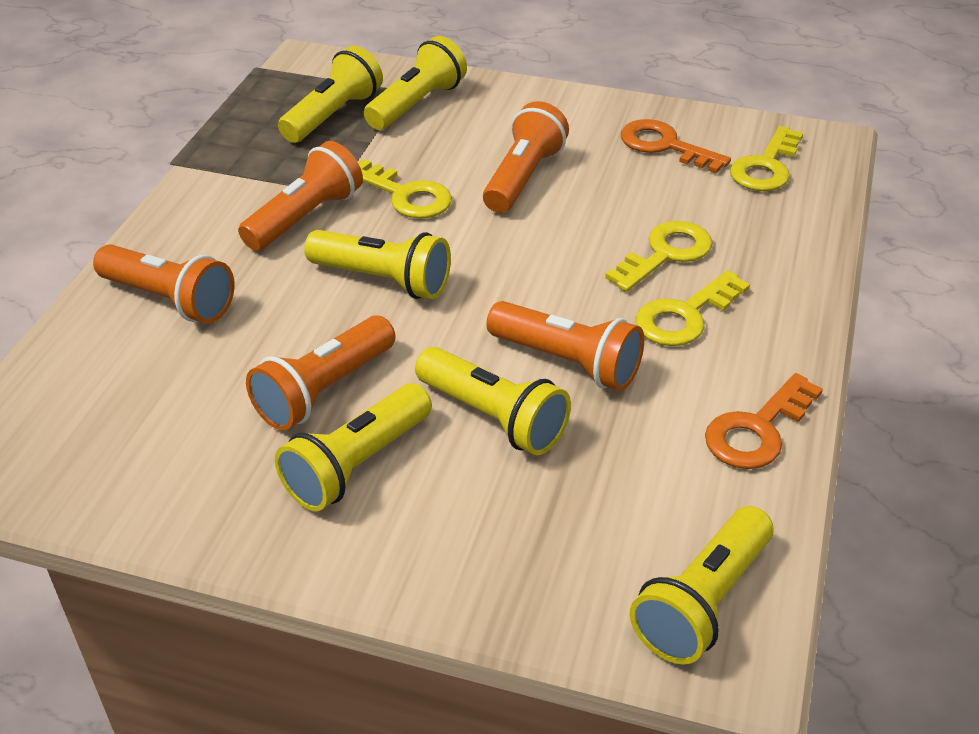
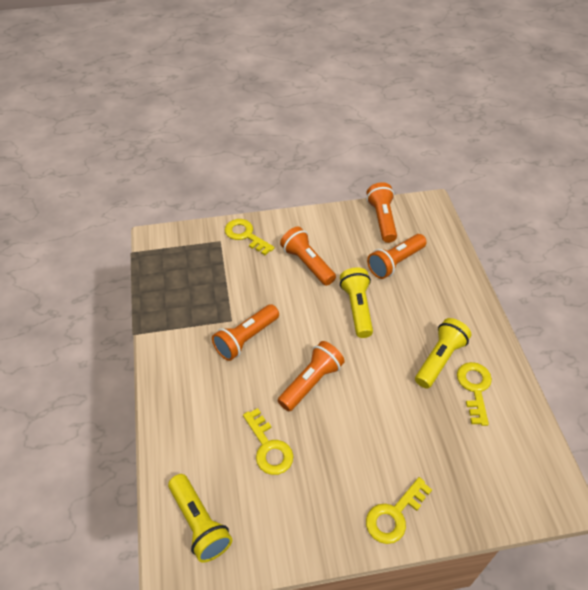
orange key: 2 -> 0
yellow flashlight: 6 -> 3

